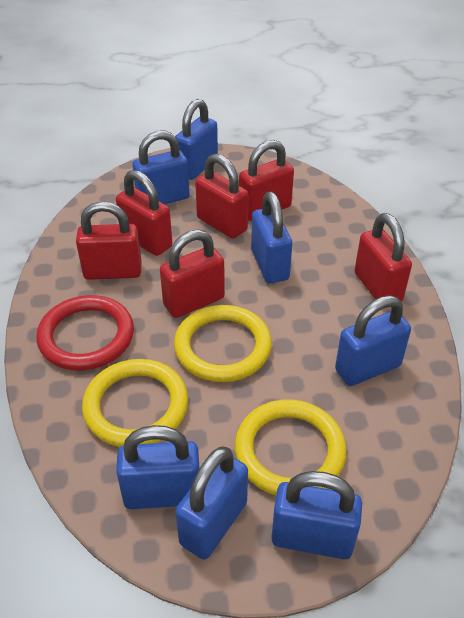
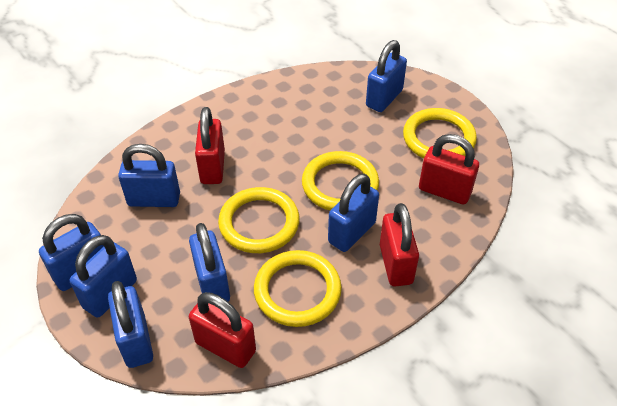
red padlock: 6 -> 4
red ring: 1 -> 0
yellow ring: 3 -> 4

